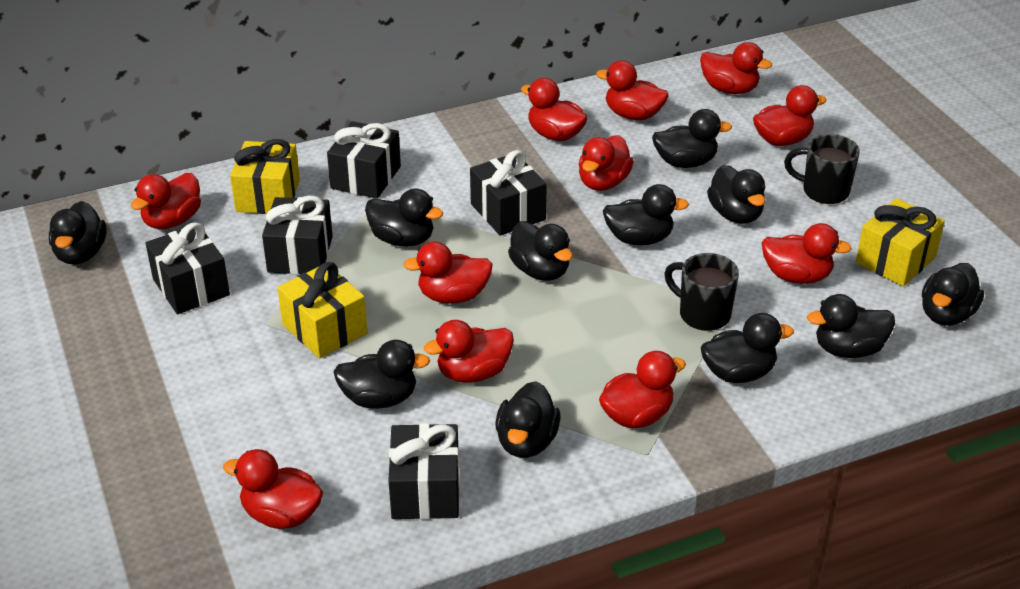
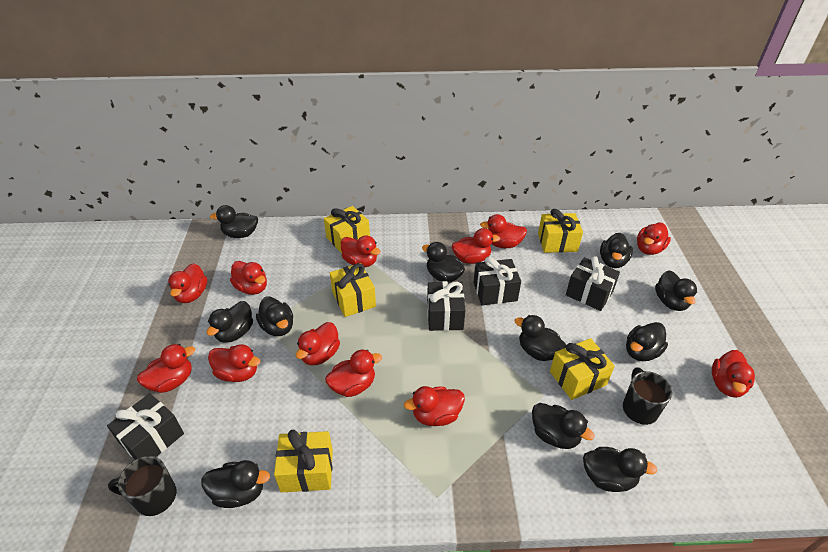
black gift: 5 -> 4
red duck: 11 -> 12
yellow gift: 3 -> 5

